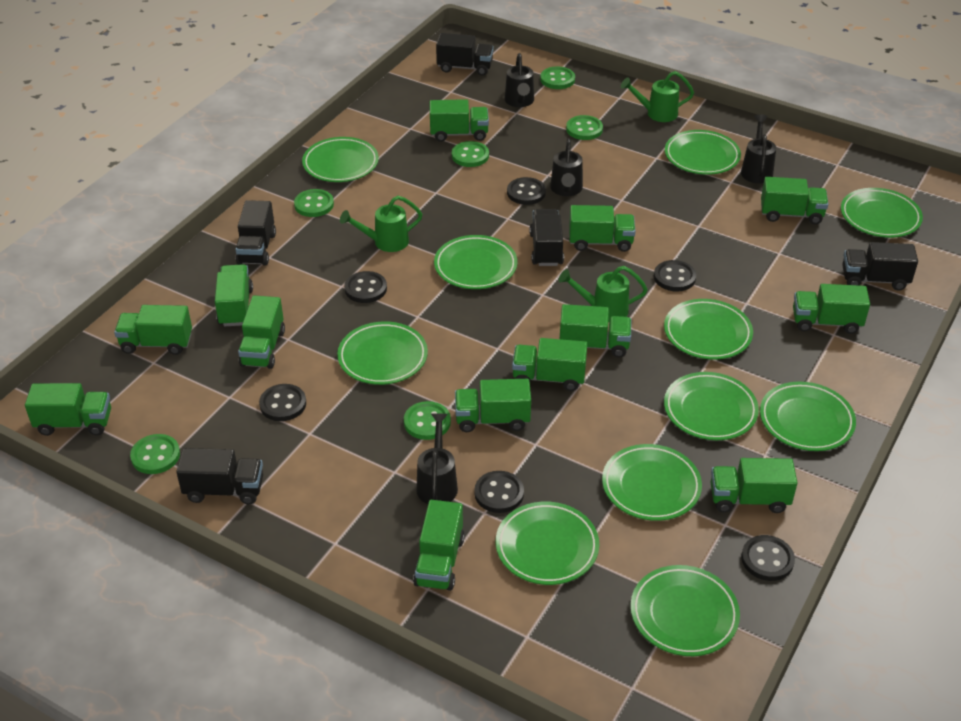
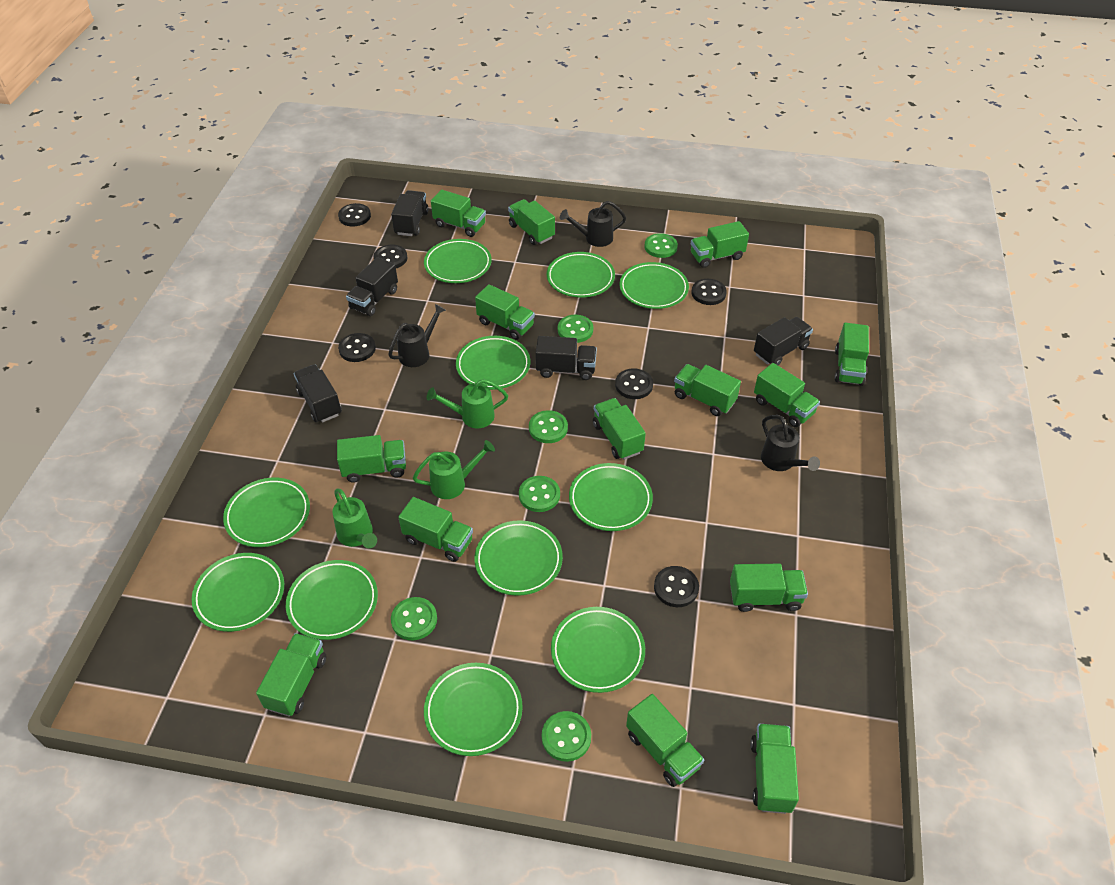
black watering can: 4 -> 3
green truck: 13 -> 14

